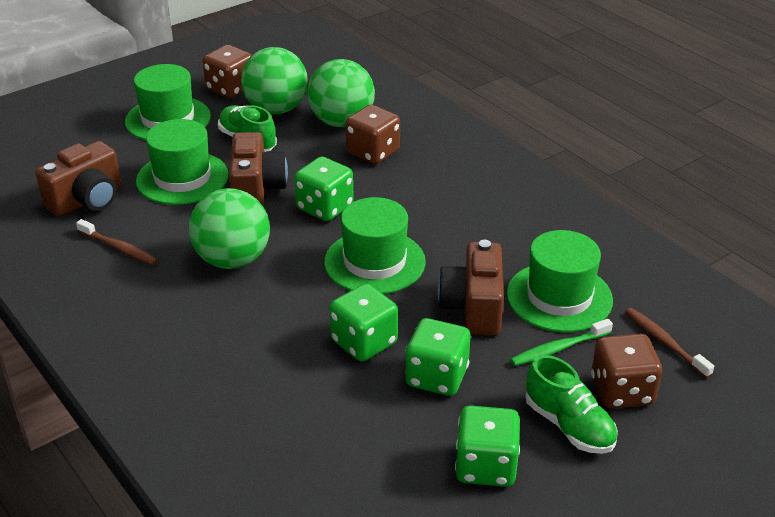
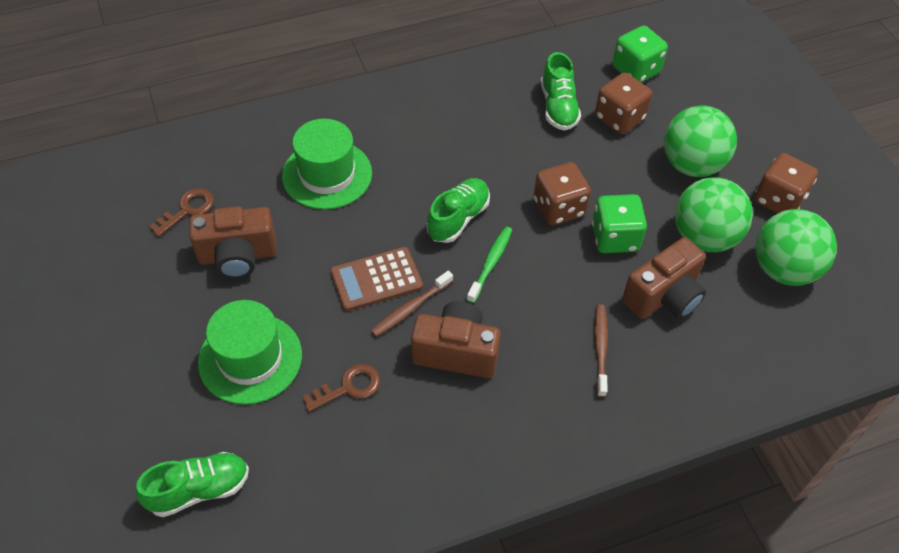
brown calculator: 0 -> 1
brown key: 0 -> 2
green dice: 4 -> 2
green hat: 4 -> 2
green shoe: 2 -> 3

